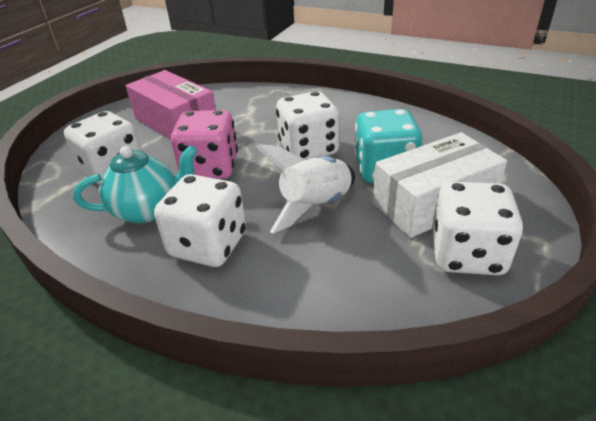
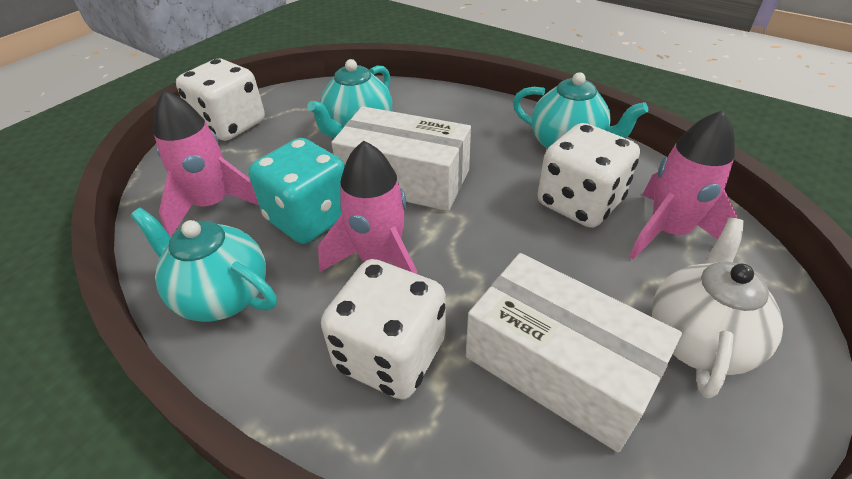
pink box: 1 -> 0
pink dice: 1 -> 0
pink rocket: 0 -> 3
turquoise teapot: 1 -> 3
white box: 1 -> 2
white dice: 4 -> 3
white rocket: 1 -> 0
white teapot: 0 -> 1

